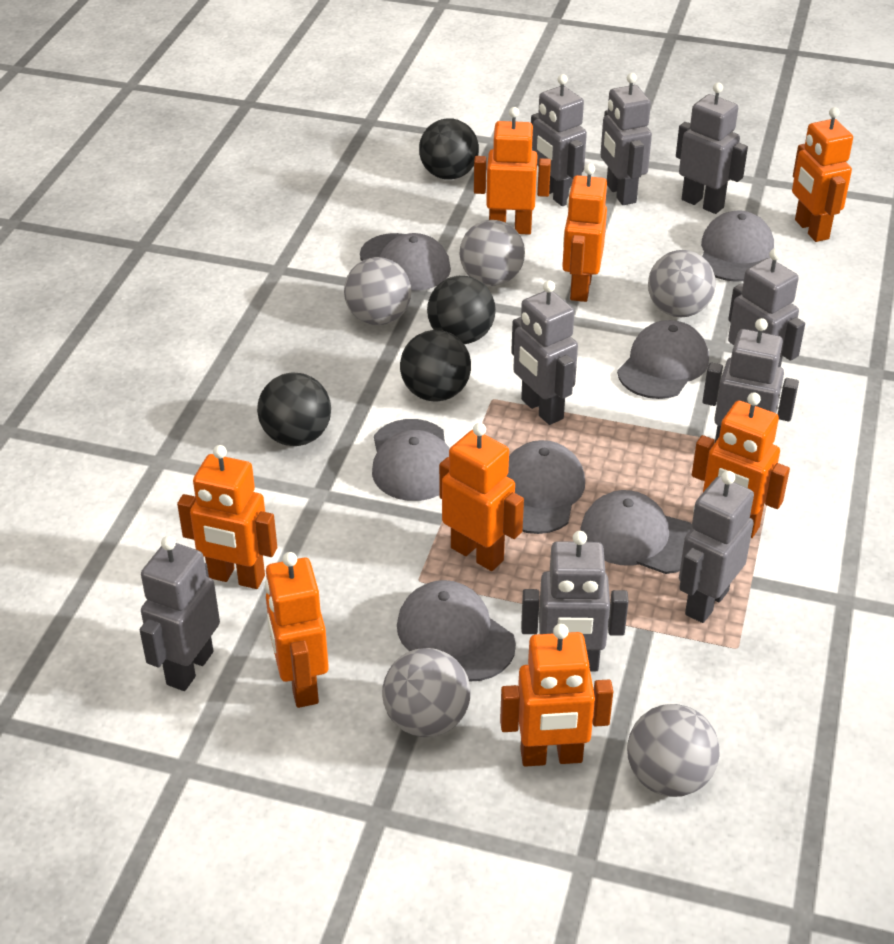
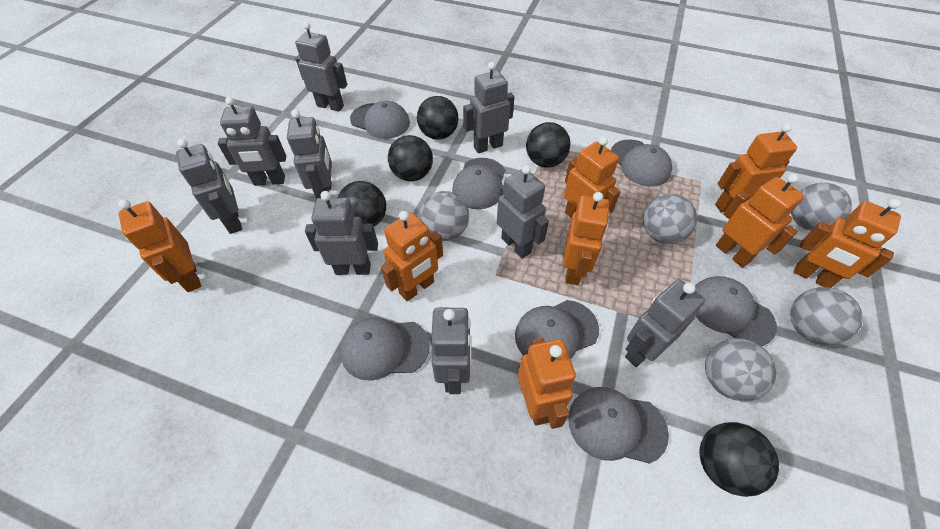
black ball: 4 -> 5

